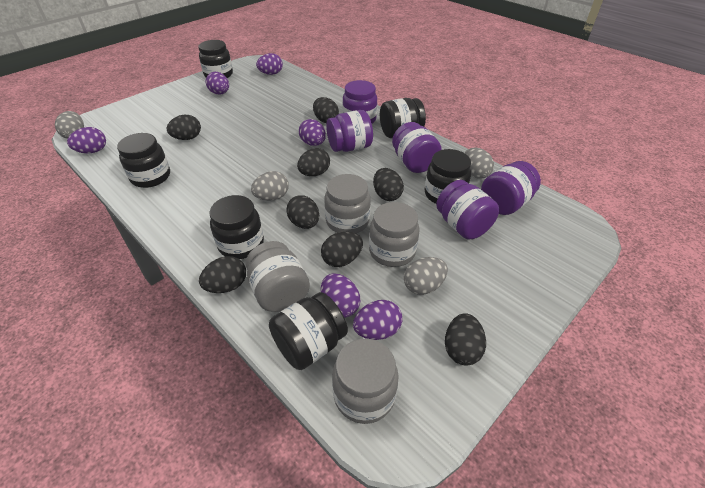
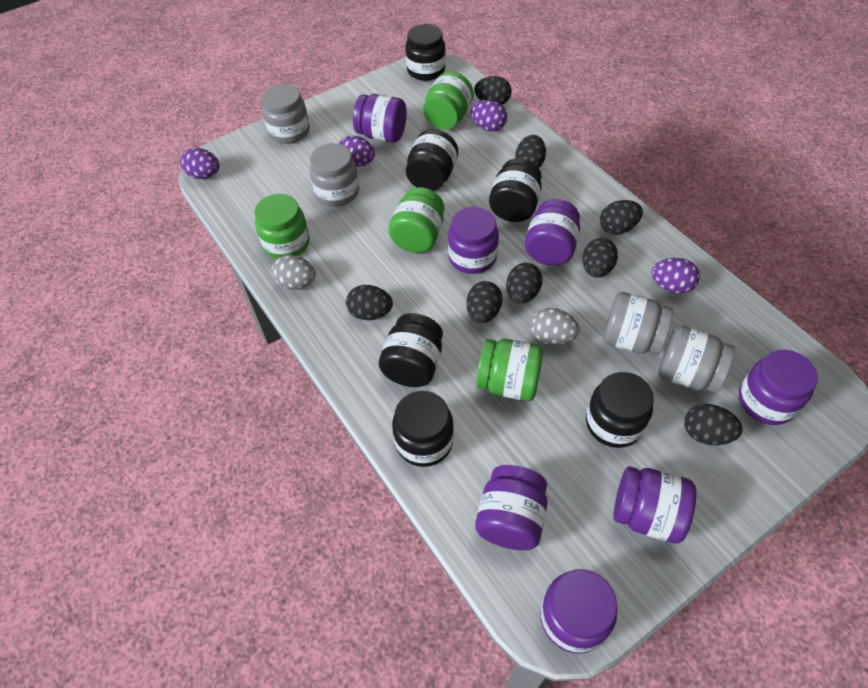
green jar: 0 -> 4
grey egg: 4 -> 2
purple egg: 6 -> 4
purple jar: 5 -> 7

